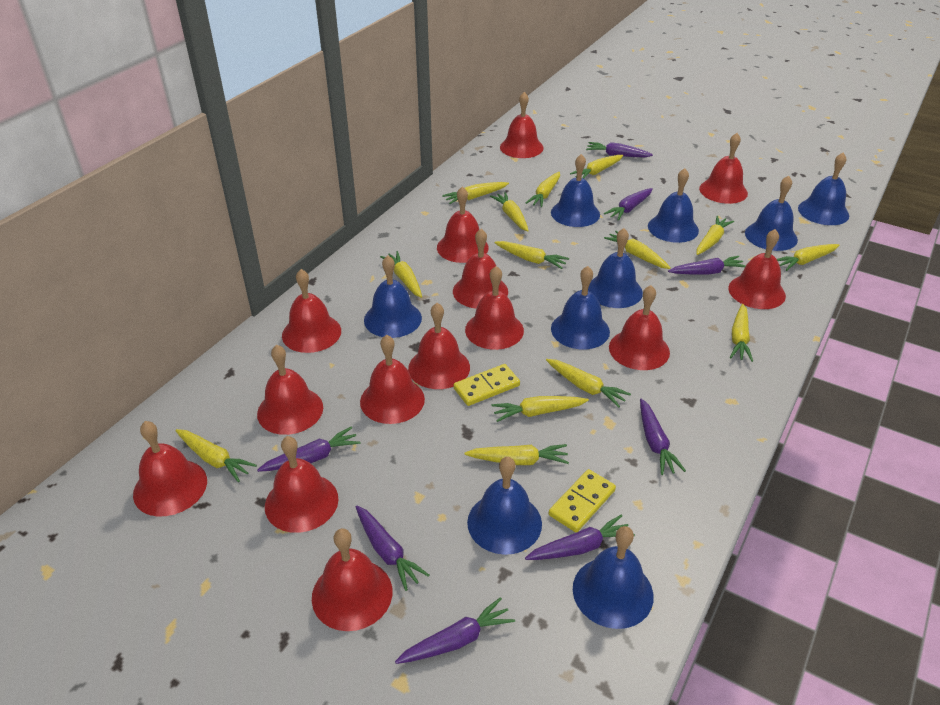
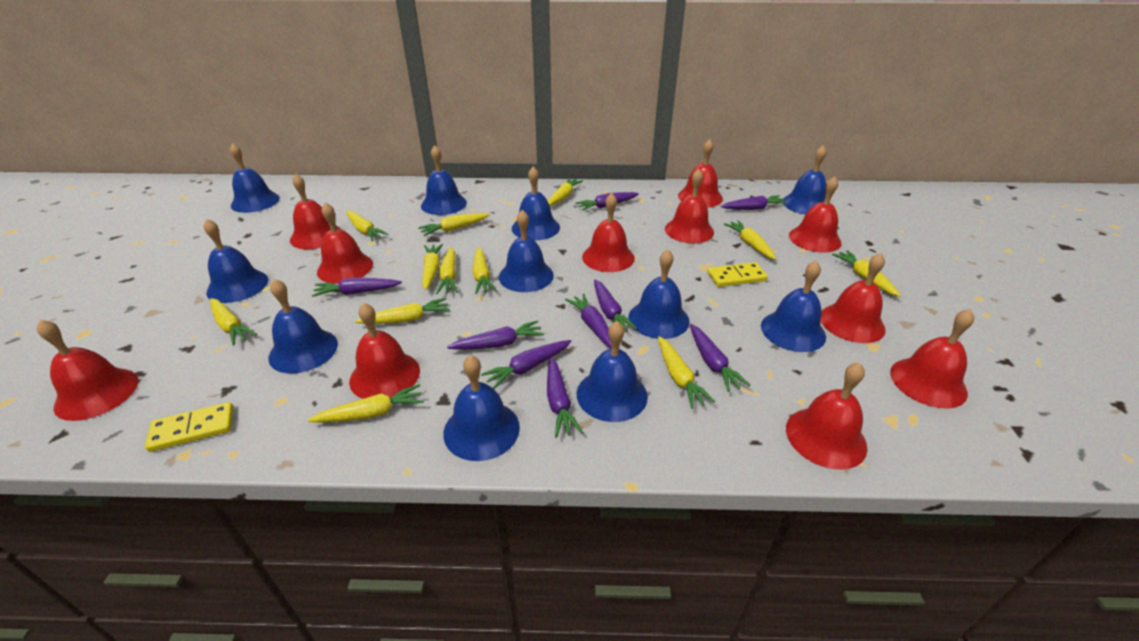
blue bell: 9 -> 11
purple carrot: 8 -> 9
red bell: 14 -> 11
yellow carrot: 14 -> 12

